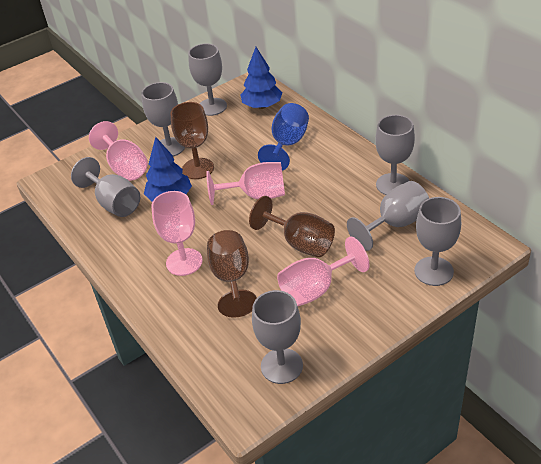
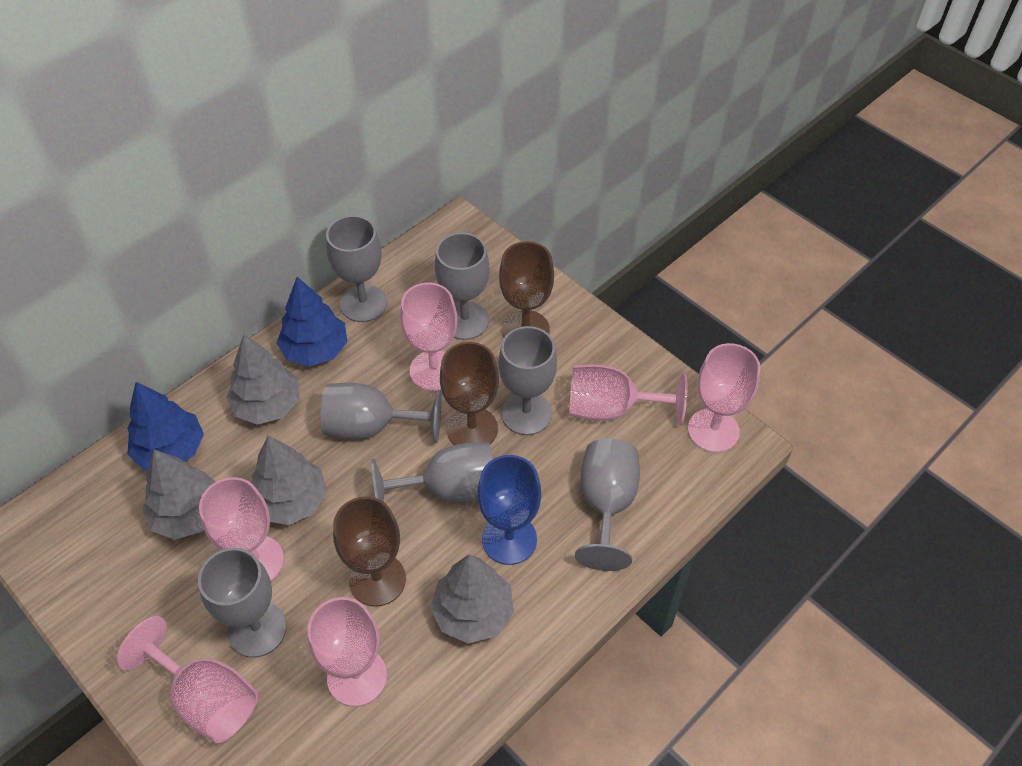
grey tree: 0 -> 4
pink goblet: 4 -> 6

